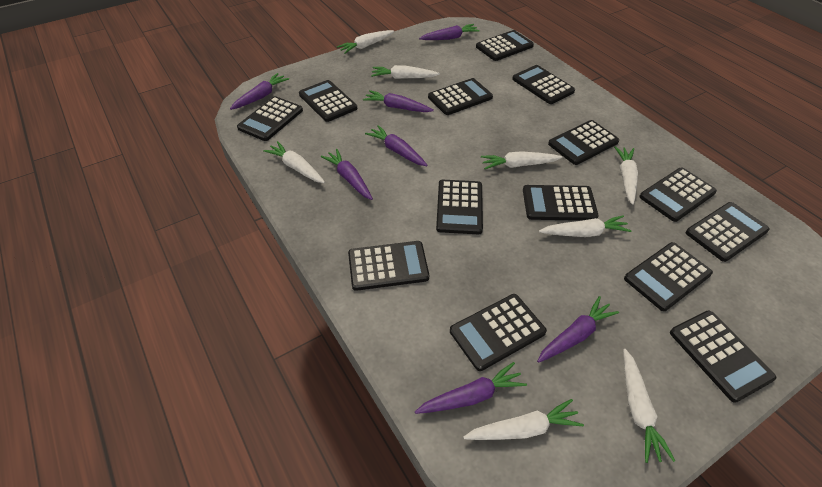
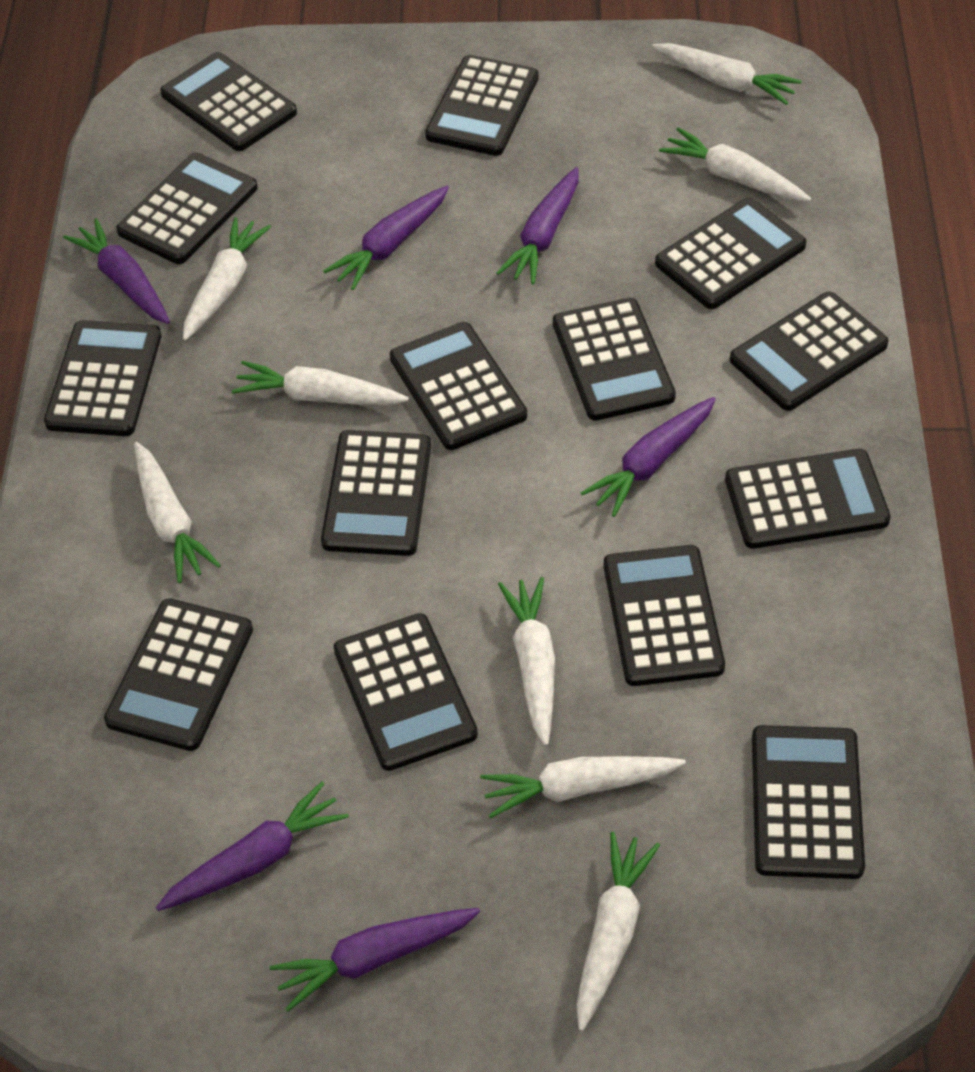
purple carrot: 7 -> 6

